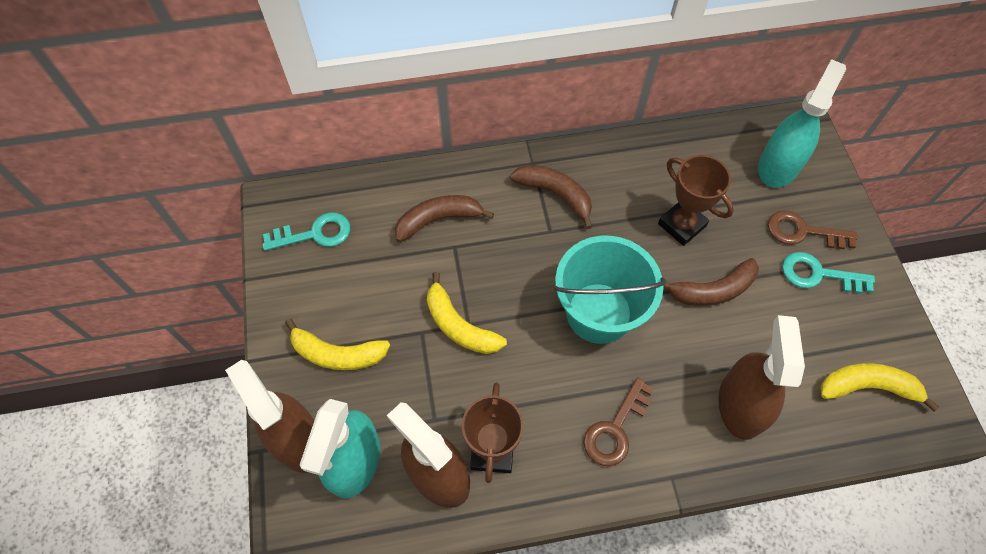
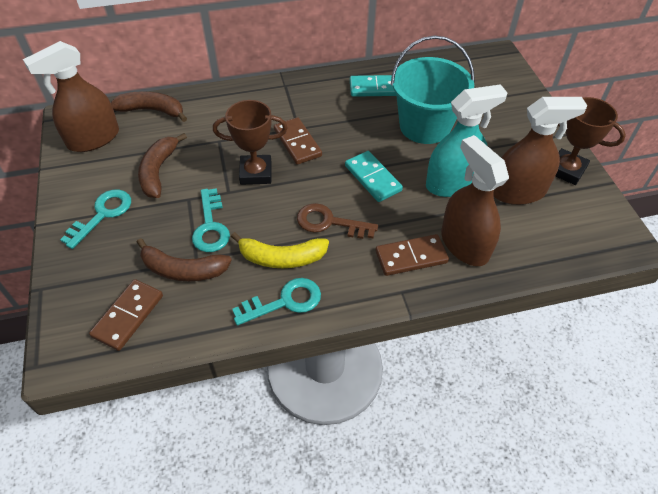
brown domino: 0 -> 3
brown key: 2 -> 1
turquoise domino: 0 -> 2
turquoise key: 2 -> 3
turquoise spray bottle: 2 -> 1
yellow banana: 3 -> 1

